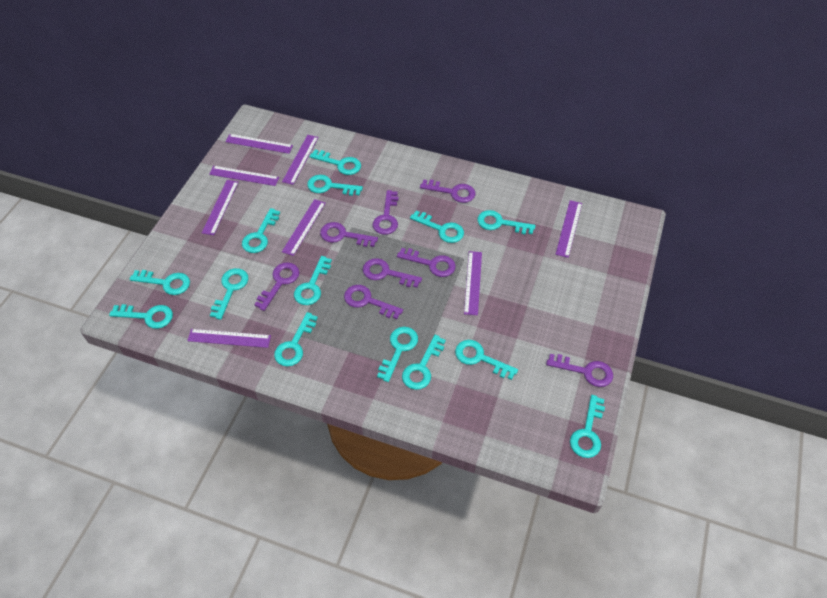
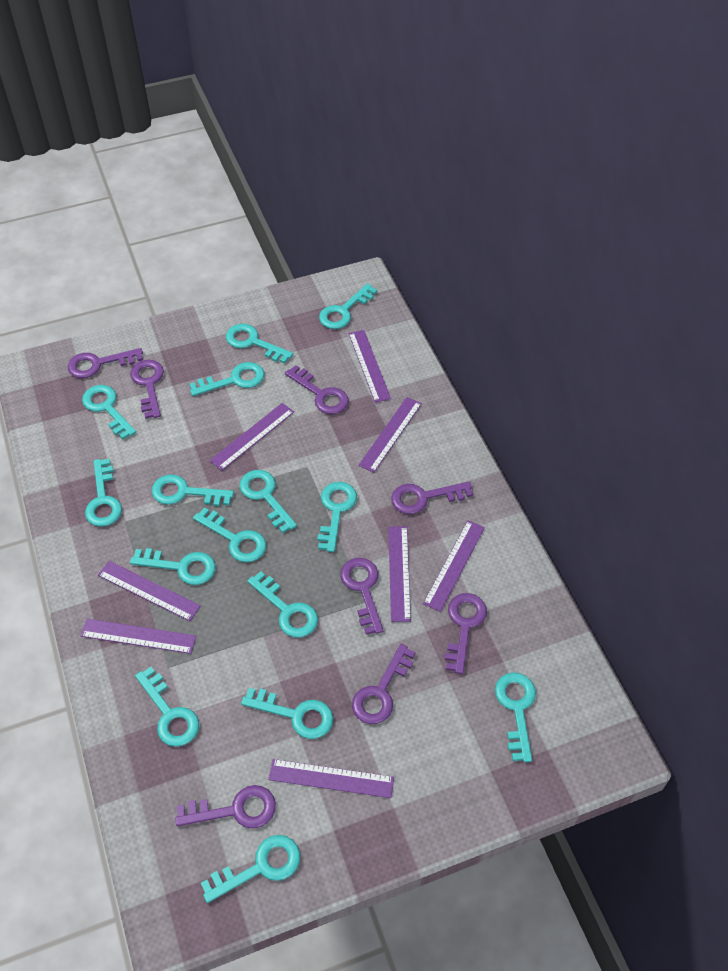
turquoise key: 14 -> 15

